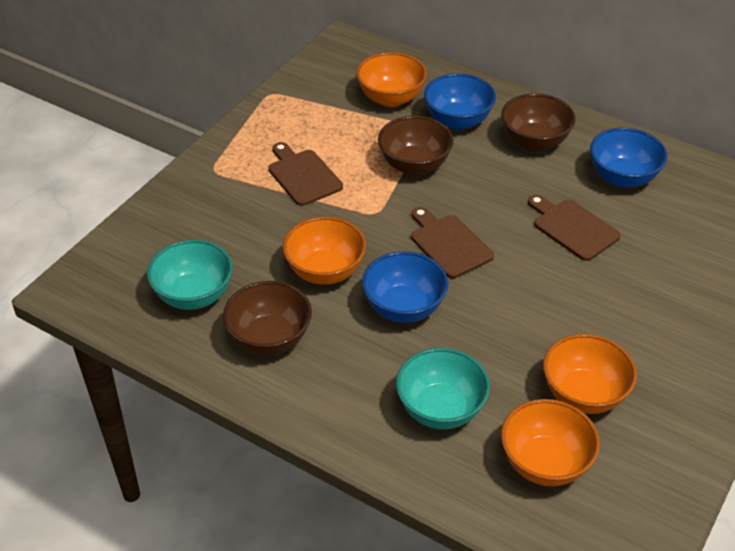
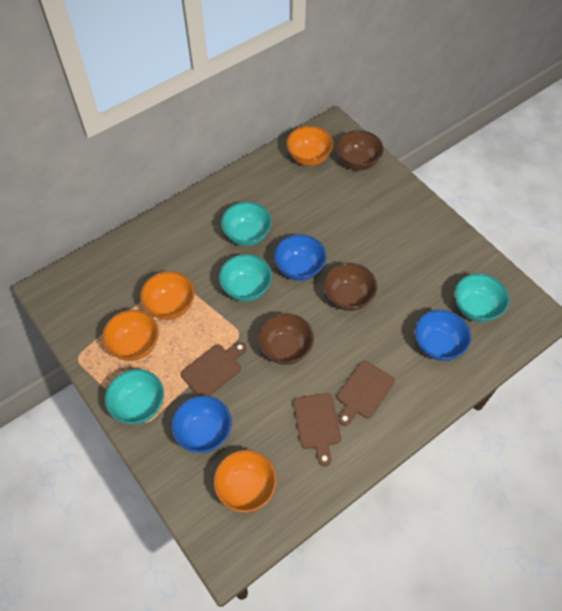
turquoise bowl: 2 -> 4

